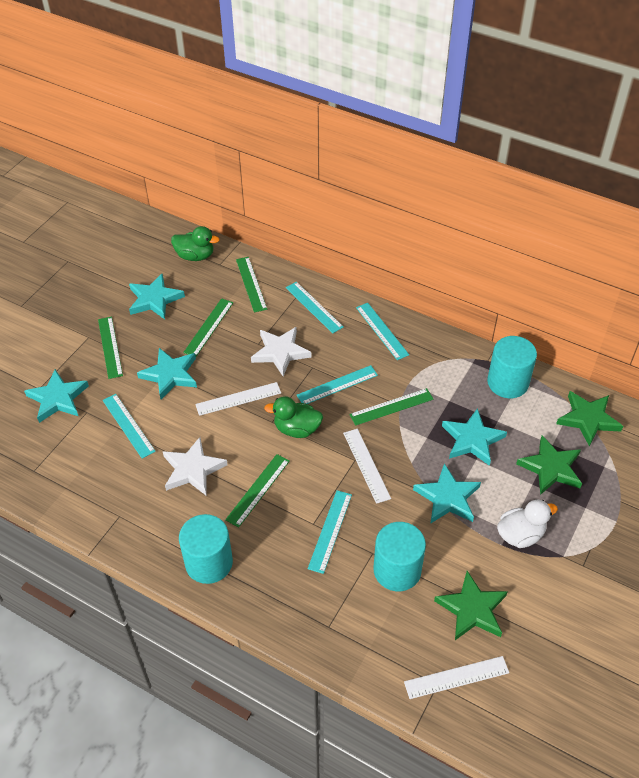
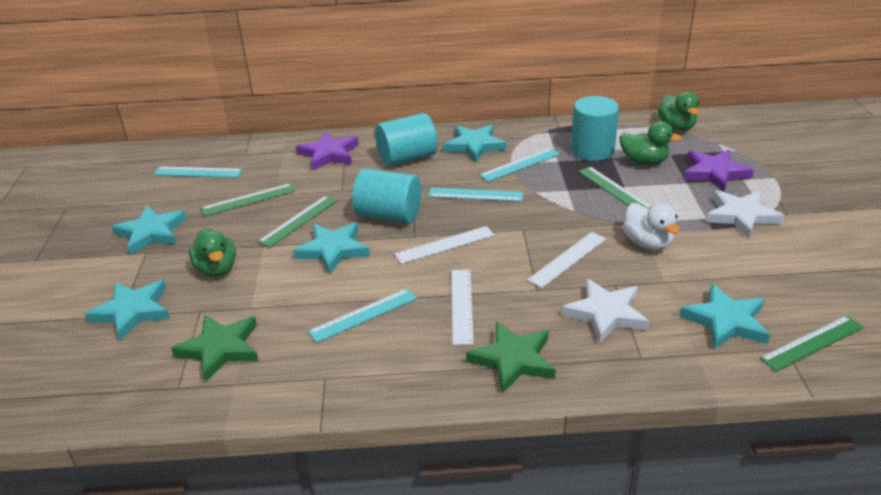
green duck: 2 -> 3
green ruler: 5 -> 4
green star: 3 -> 2
purple star: 0 -> 2
turquoise ruler: 5 -> 4

